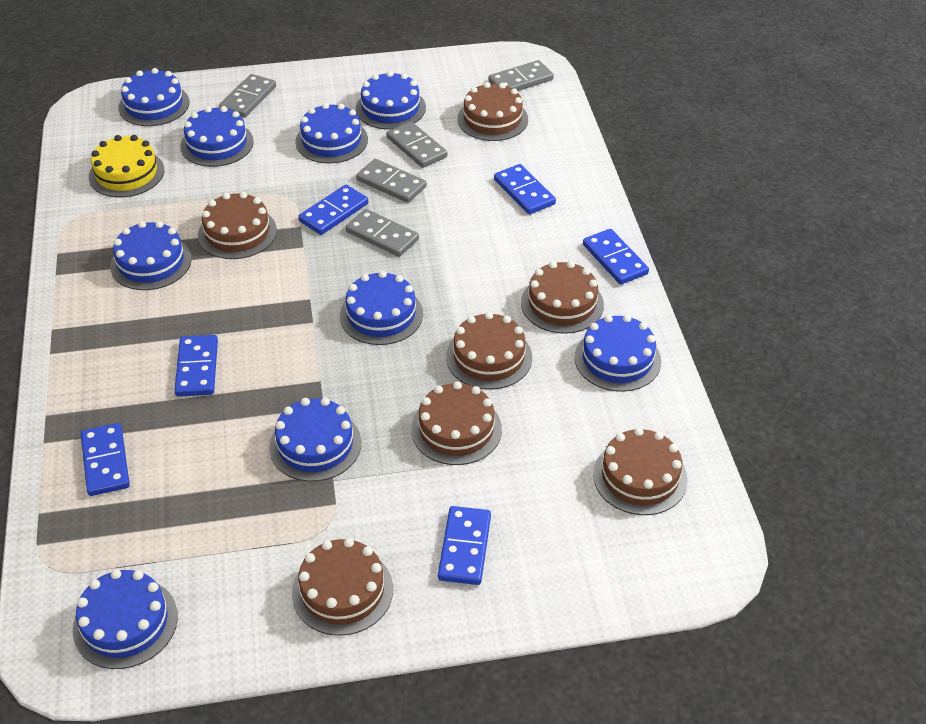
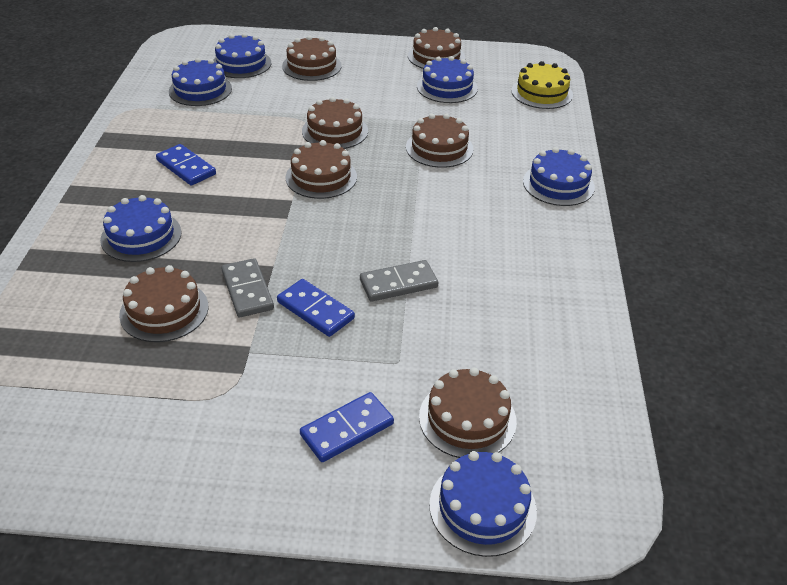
blue cake: 9 -> 6
blue domino: 6 -> 3
grey domino: 5 -> 2

